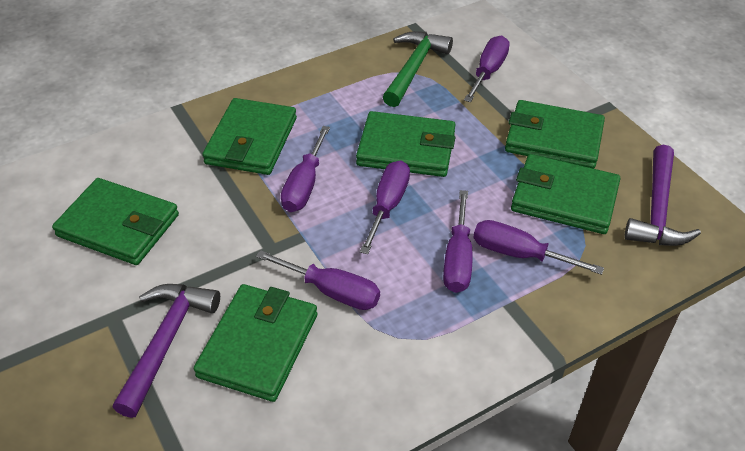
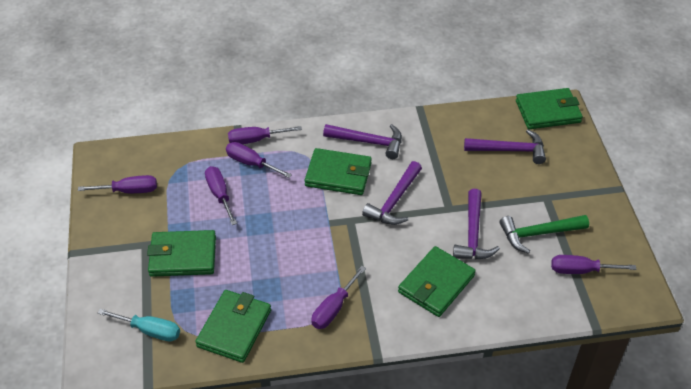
green wallet: 6 -> 5
purple hammer: 2 -> 4
turquoise screwdriver: 0 -> 1

